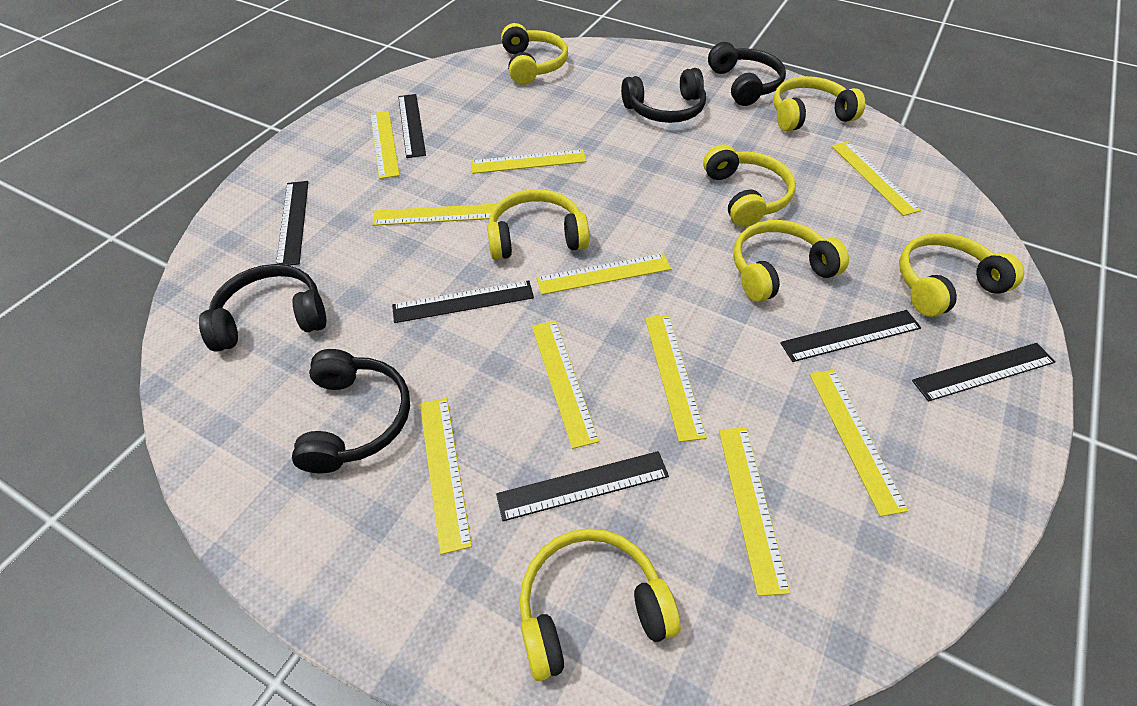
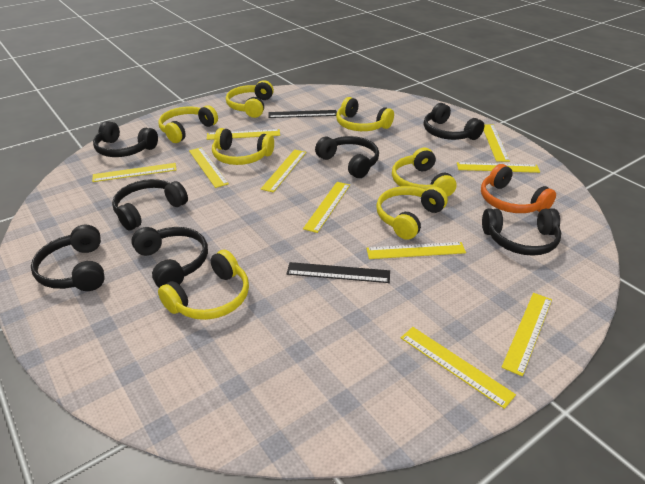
black headphones: 4 -> 7
black ruler: 6 -> 2
orange headphones: 0 -> 1

